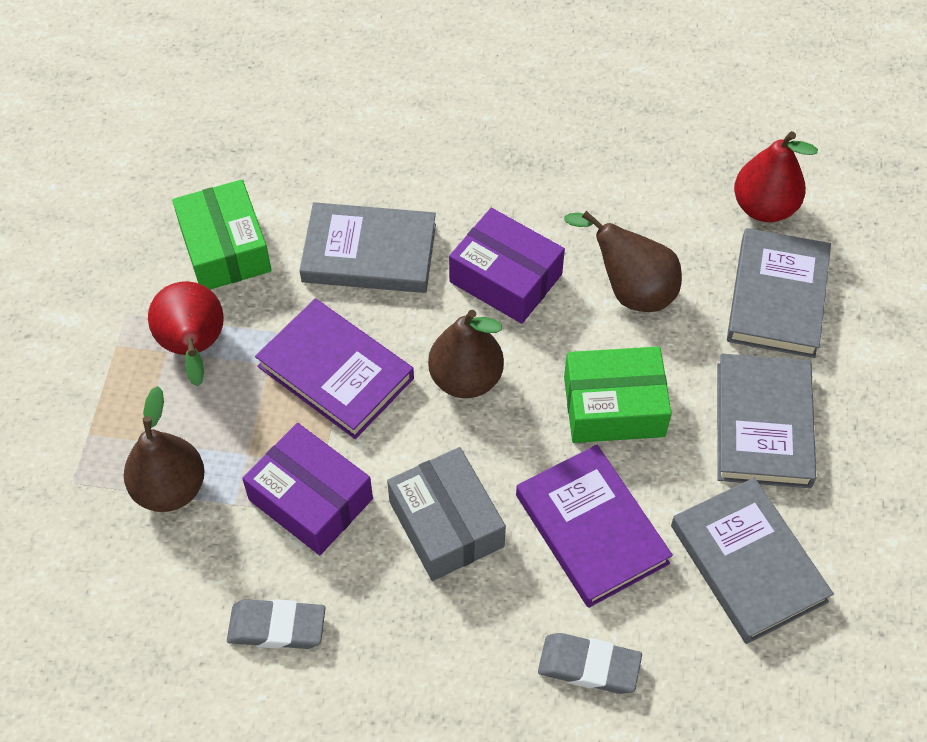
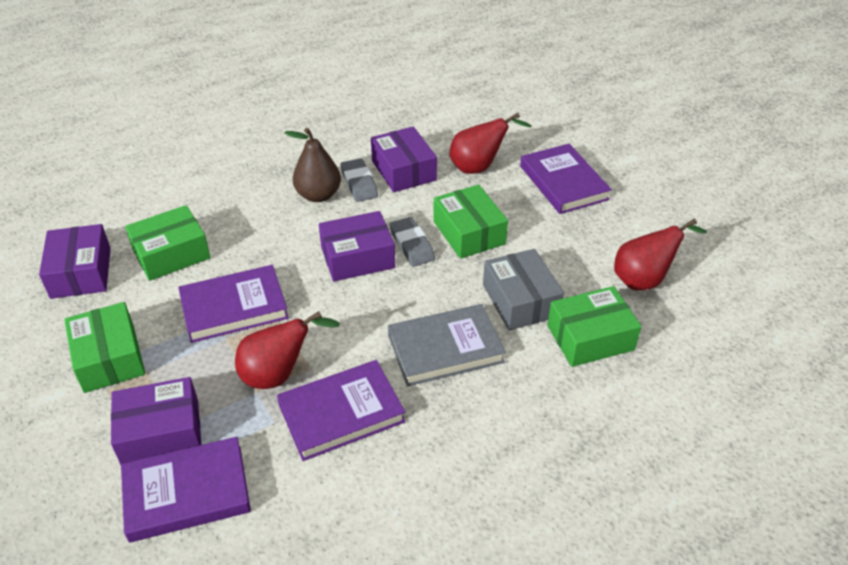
brown pear: 3 -> 1
green box: 2 -> 4
grey book: 4 -> 1
purple book: 2 -> 4
purple box: 2 -> 4
red pear: 2 -> 3

